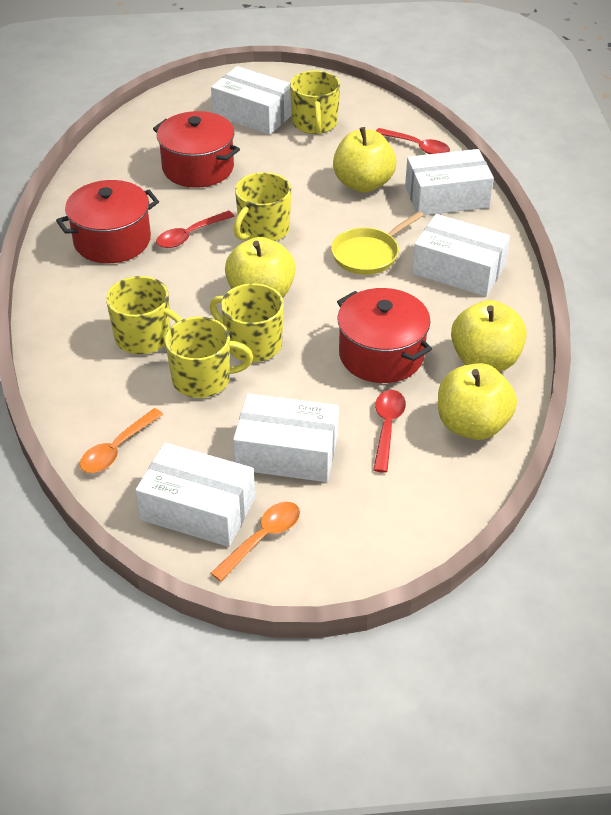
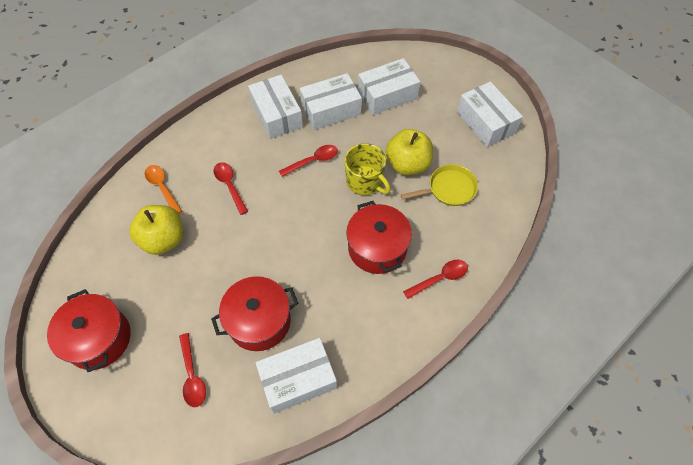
orange spoon: 2 -> 1
red spoon: 3 -> 4
yellow apple: 4 -> 2
yellow mug: 5 -> 1

